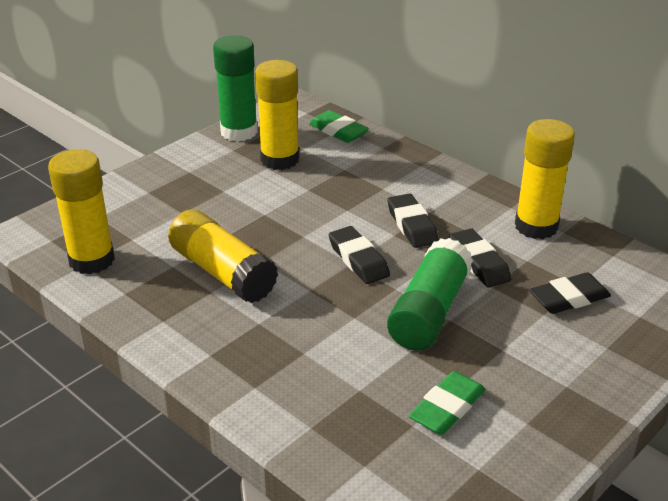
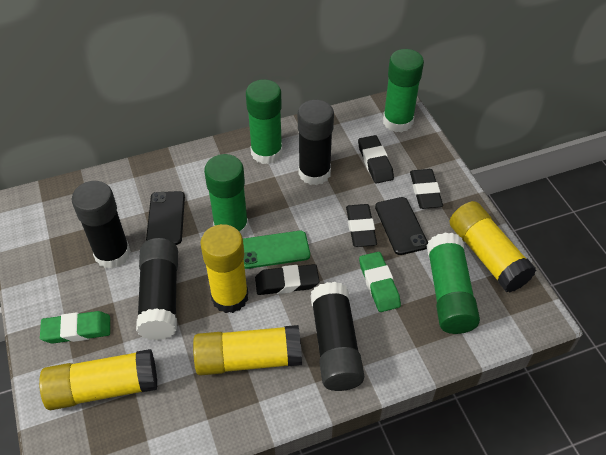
black glue stick: 0 -> 4
black phone: 0 -> 2
green glue stick: 2 -> 4
green phone: 0 -> 1

